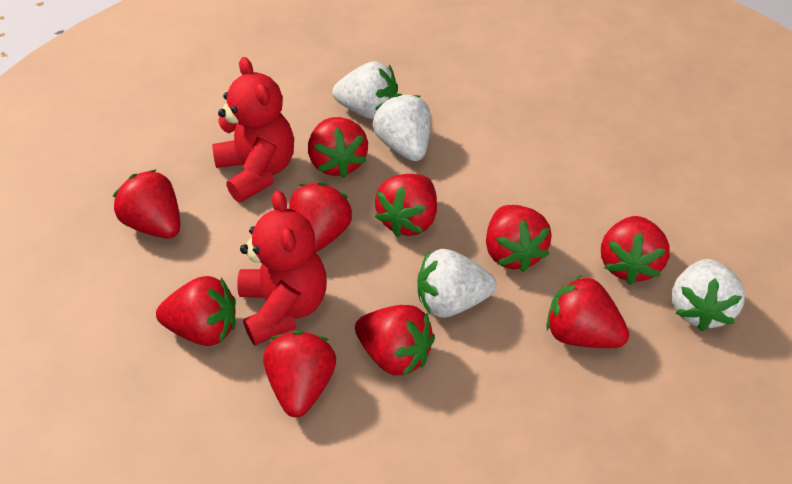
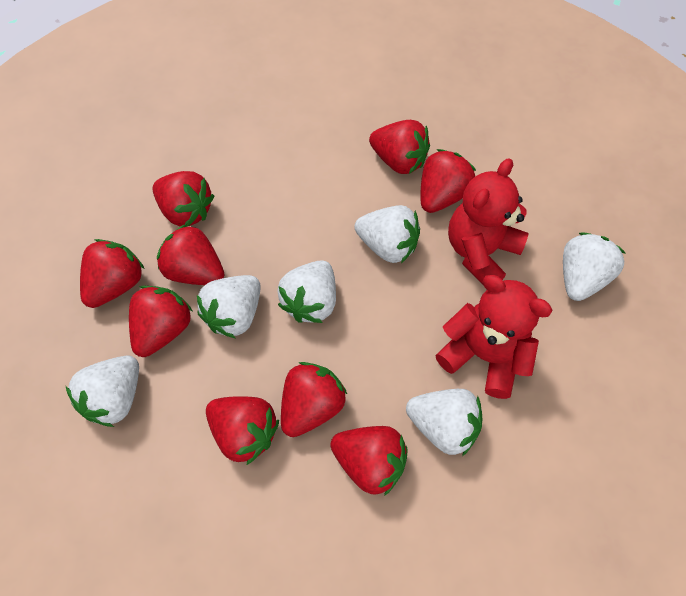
red strawberry: 10 -> 9
white strawberry: 4 -> 6

